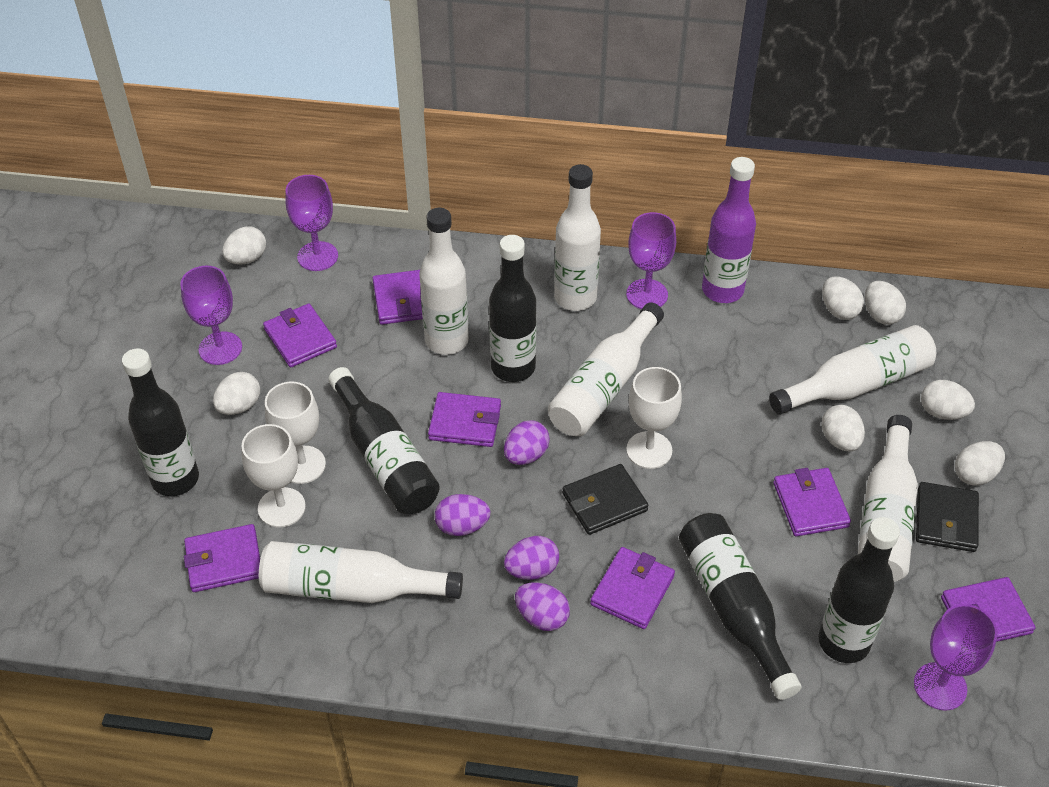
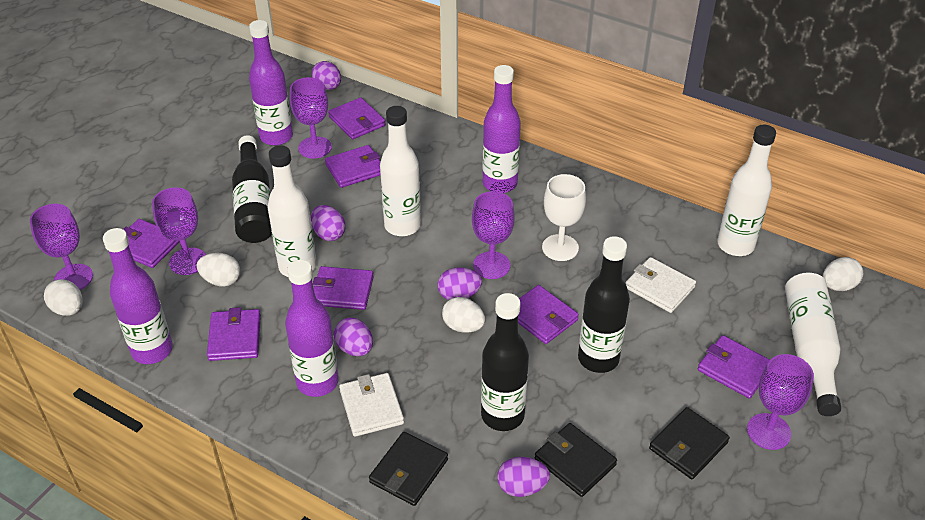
black bottle: 5 -> 3
black wallet: 2 -> 3
purple bottle: 1 -> 4
purple egg: 4 -> 5
purple goblet: 4 -> 5
white bottle: 6 -> 4
white egg: 7 -> 4
white goblet: 3 -> 1
white wallet: 0 -> 2

